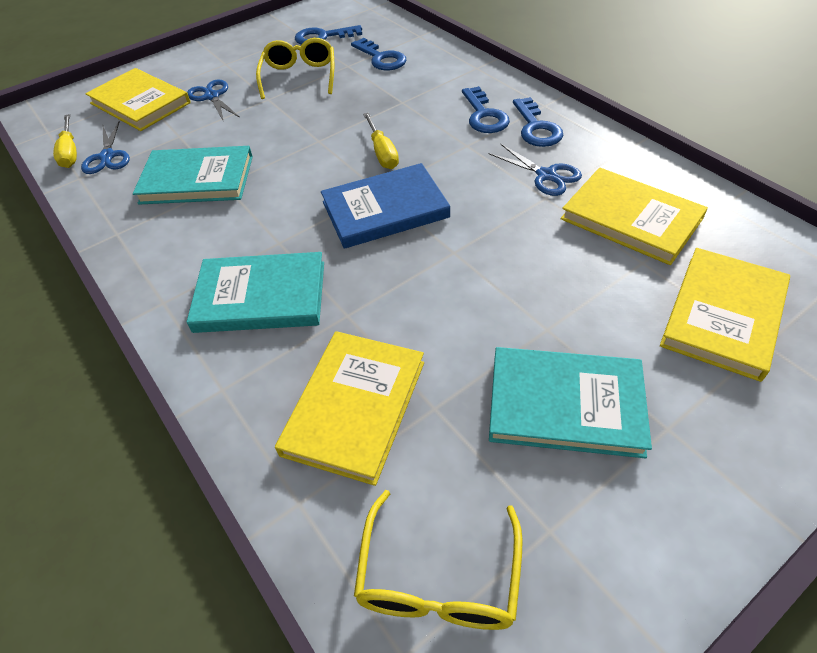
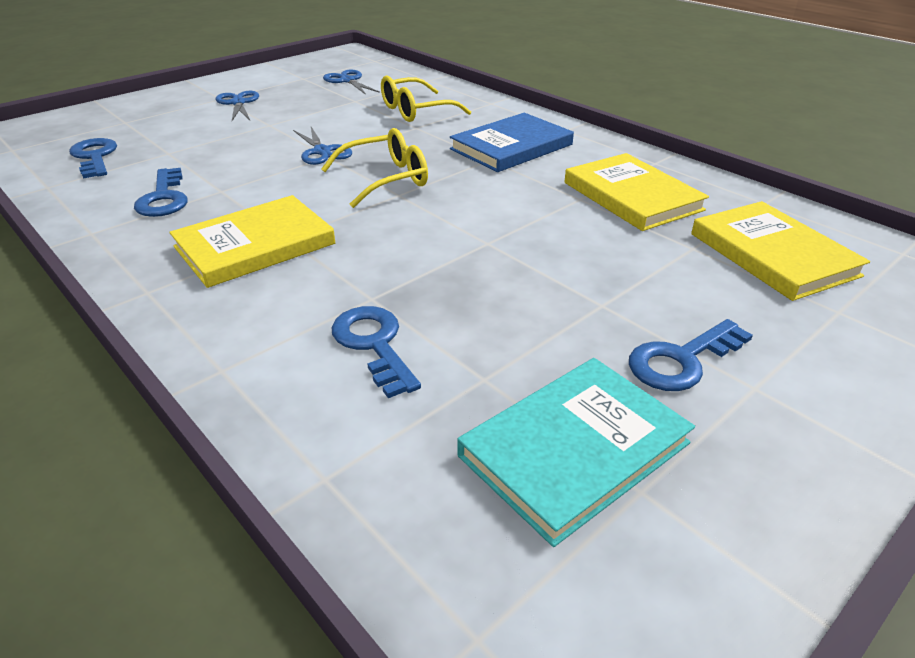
turquoise book: 3 -> 1
yellow book: 4 -> 3
yellow screwdriver: 2 -> 0

